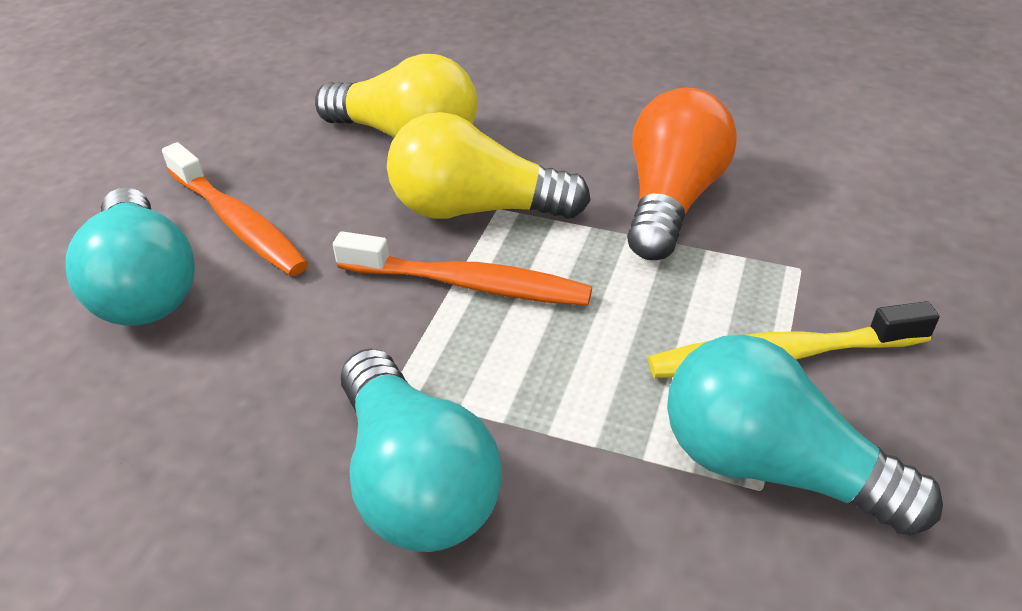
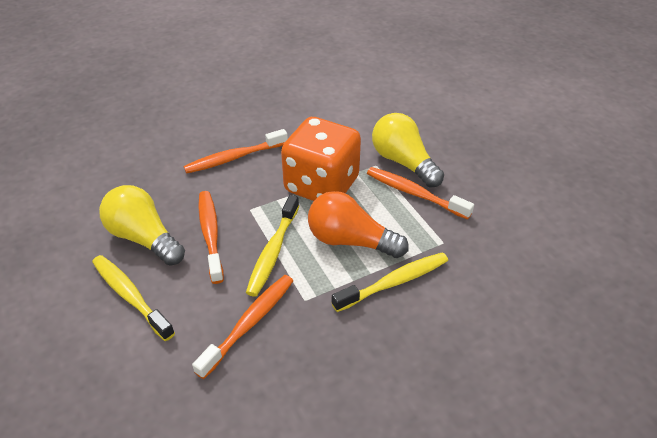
orange dice: 0 -> 1
orange toothbrush: 2 -> 4
turquoise light bulb: 3 -> 0
yellow toothbrush: 1 -> 3

